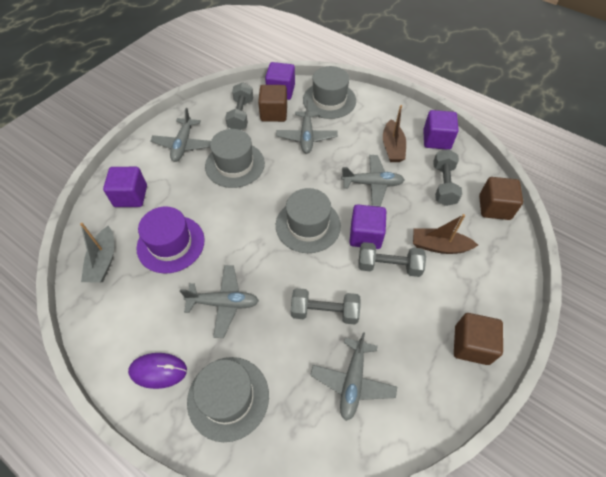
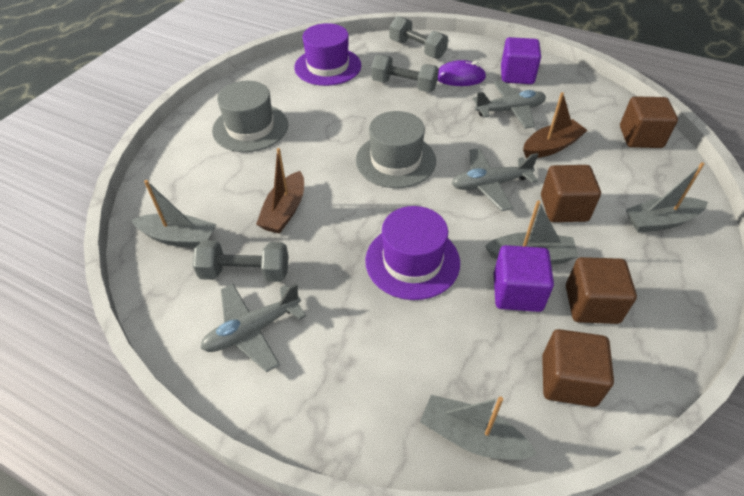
brown cube: 3 -> 4
grey boat: 1 -> 4
grey dumbbell: 4 -> 3
grey hat: 4 -> 2
grey plane: 5 -> 3
purple cube: 4 -> 2
purple hat: 1 -> 2

